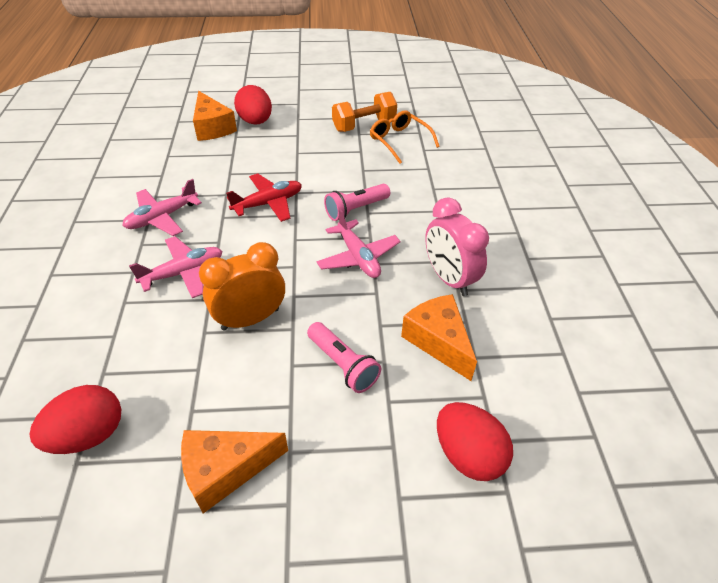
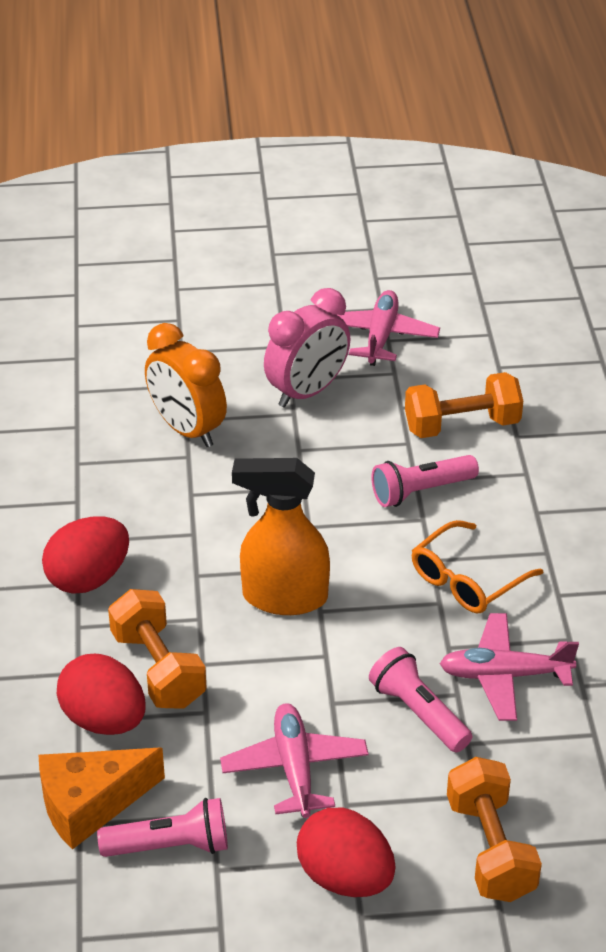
orange cheese: 3 -> 1
orange dumbbell: 1 -> 3
orange spray bottle: 0 -> 1
pink flashlight: 2 -> 3
red plane: 1 -> 0

